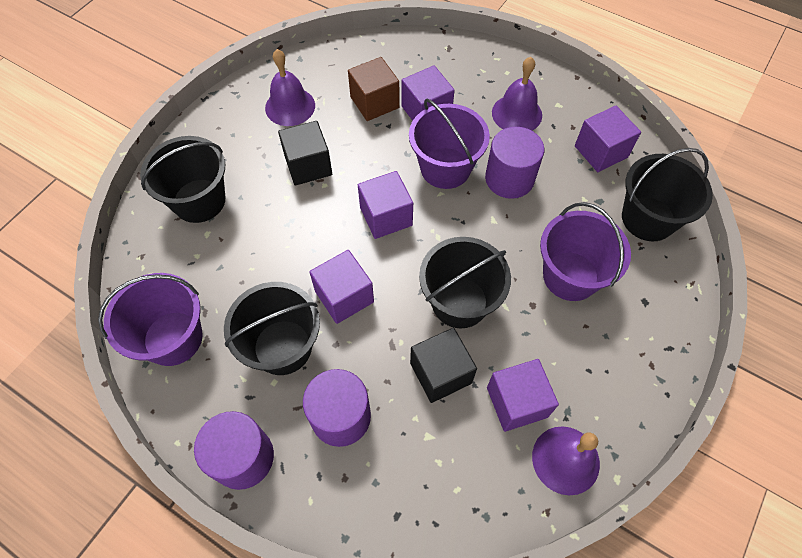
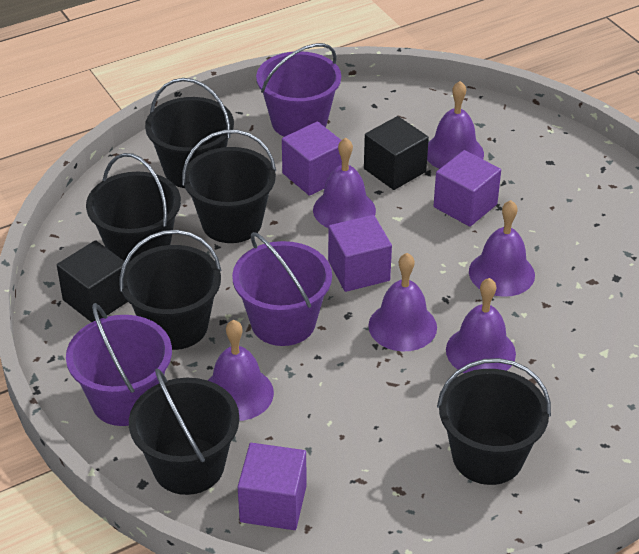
black bucket: 4 -> 6
brown cube: 1 -> 0
purple bell: 3 -> 6
purple cube: 5 -> 4
purple cylinder: 3 -> 0

